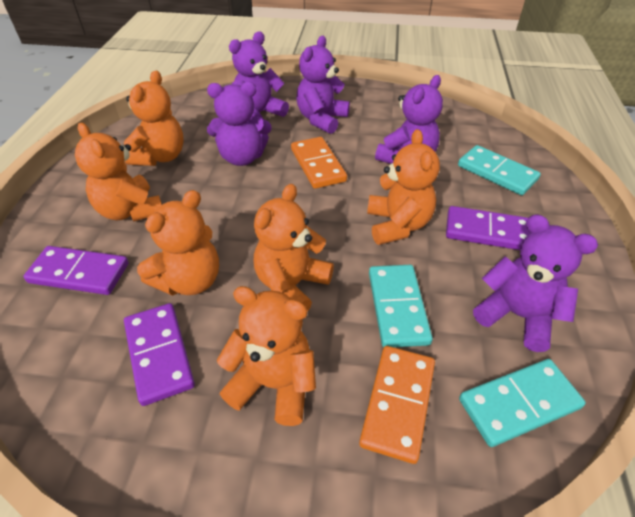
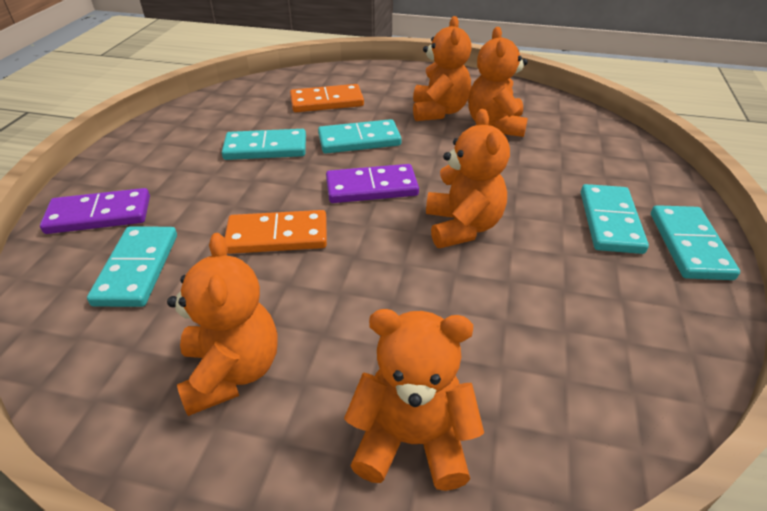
orange teddy bear: 6 -> 5
purple domino: 3 -> 2
purple teddy bear: 5 -> 0
turquoise domino: 3 -> 5

